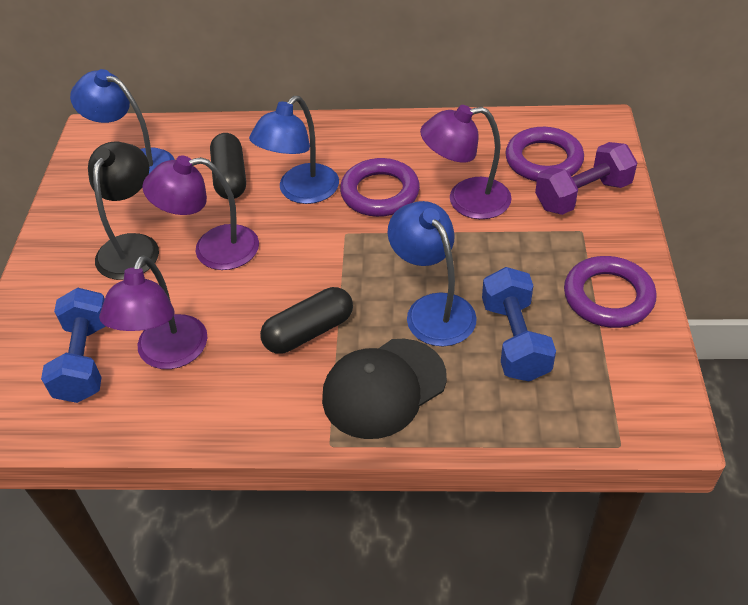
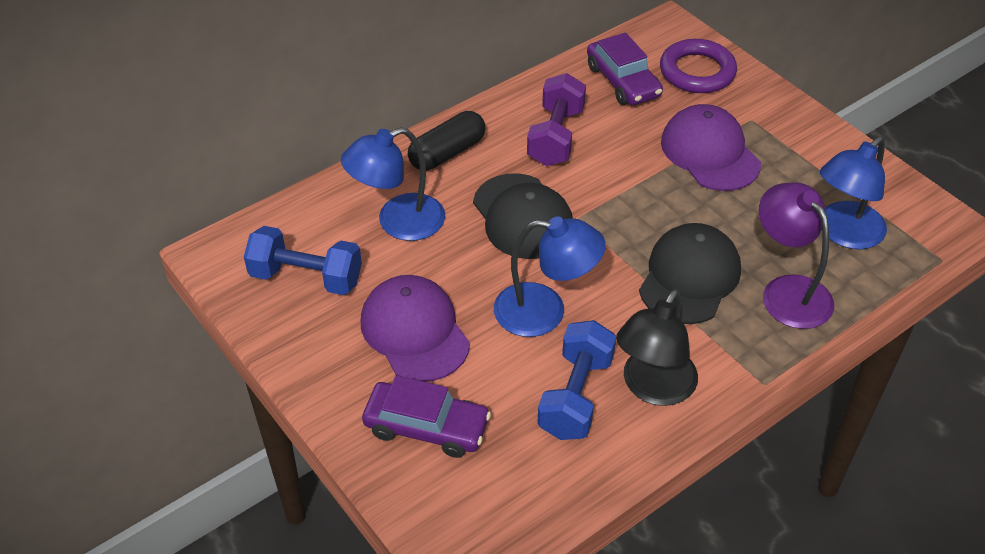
black cap: 1 -> 2
black capsule: 2 -> 1
purple cap: 0 -> 2
purple car: 0 -> 2
purple lamp: 3 -> 1
purple ring: 3 -> 1

